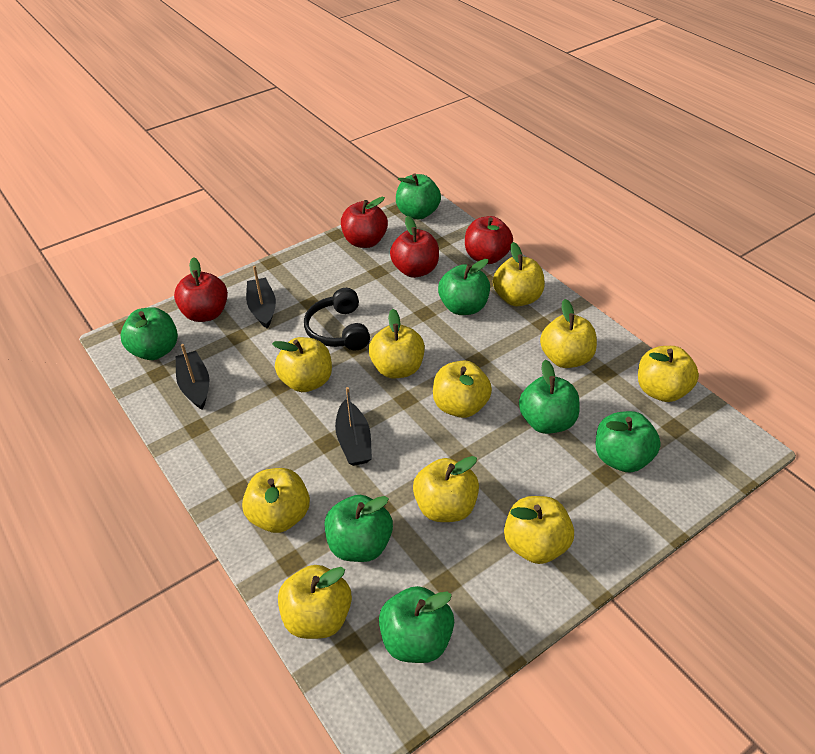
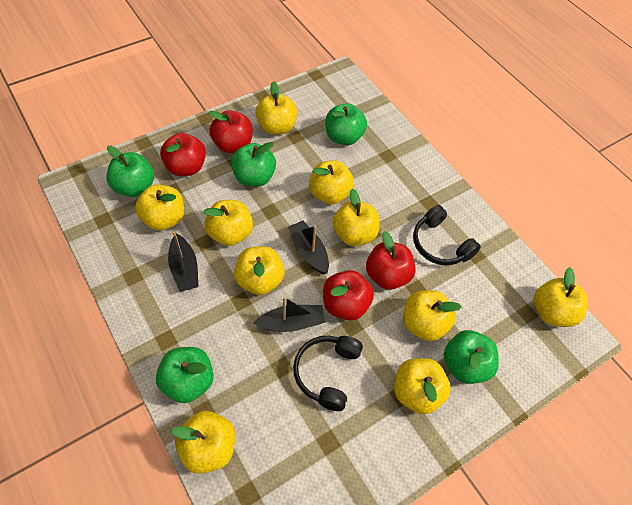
black headphones: 1 -> 2
green apple: 7 -> 5

